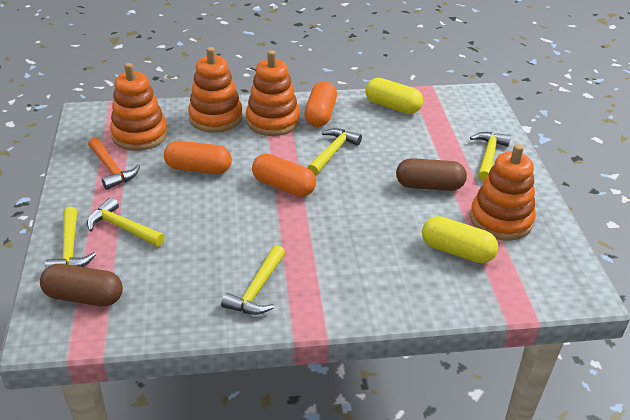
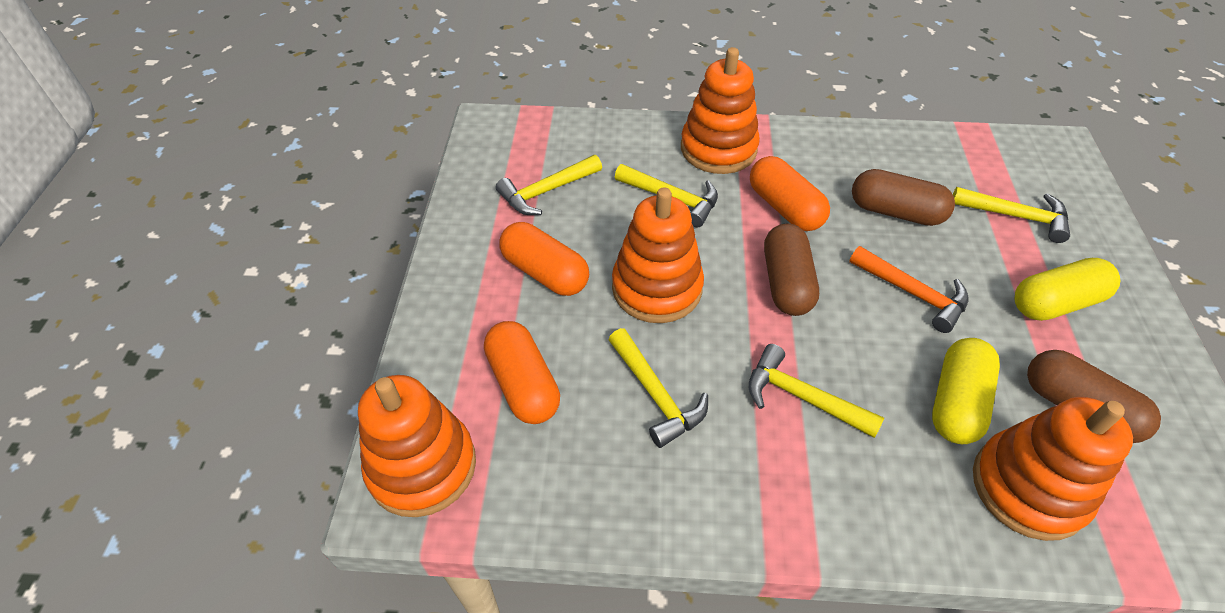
brown capsule: 2 -> 3

